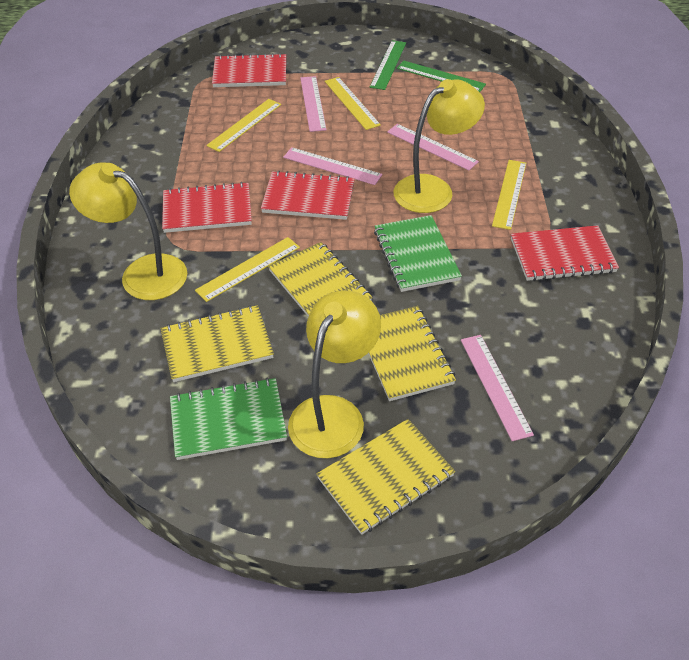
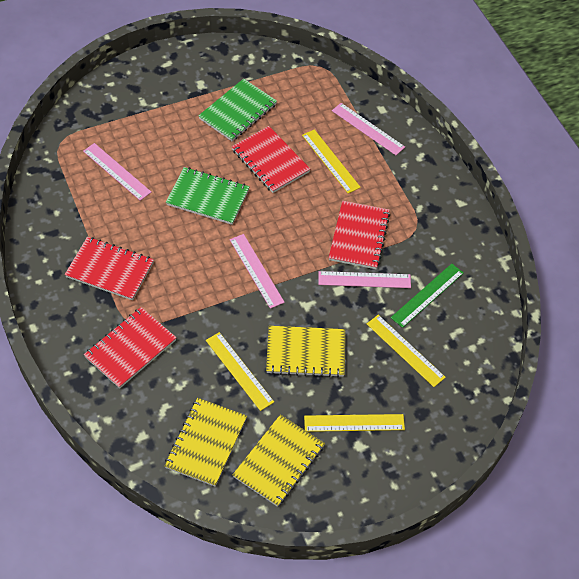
green ruler: 2 -> 1
yellow lamp: 3 -> 0
yellow notebook: 4 -> 3

